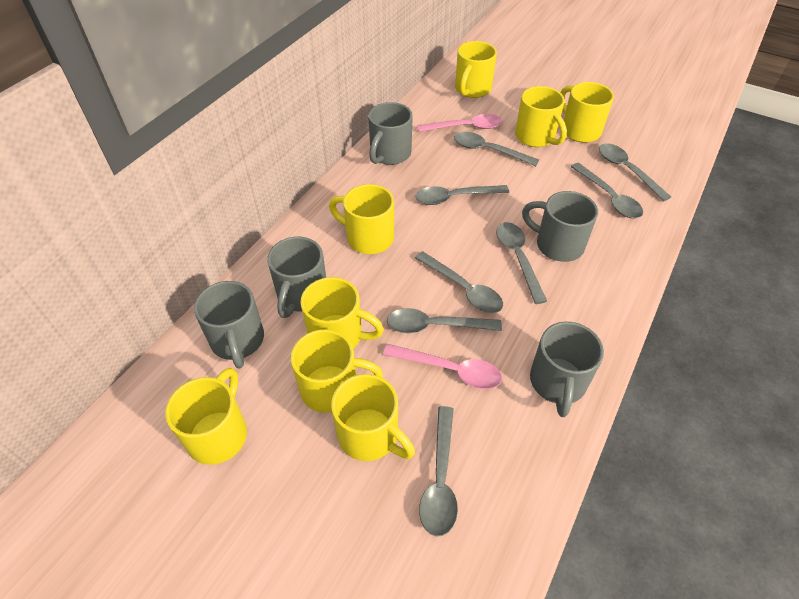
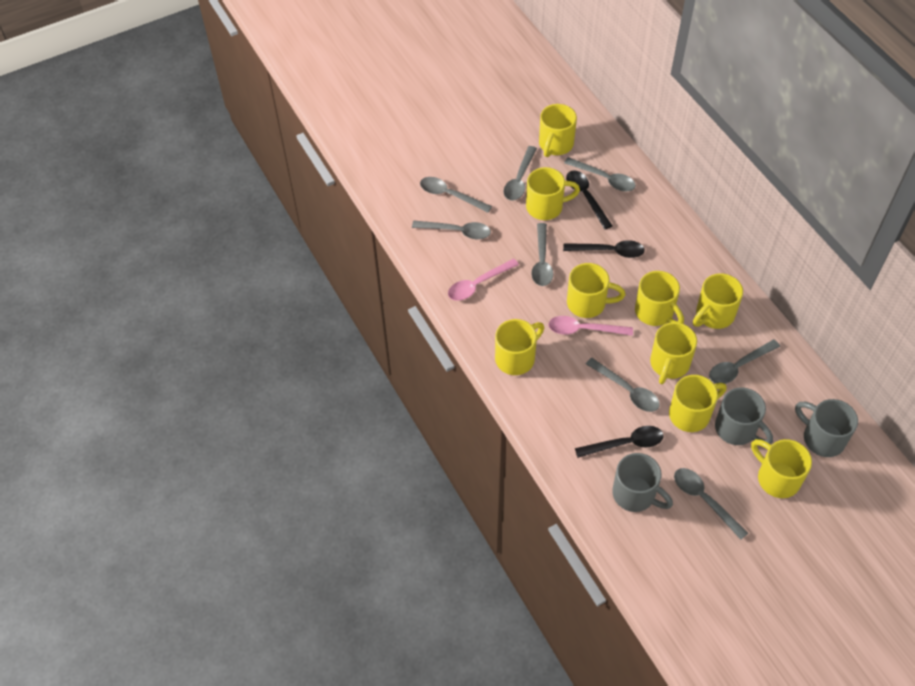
black spoon: 0 -> 3
grey mug: 5 -> 3
yellow mug: 8 -> 9

